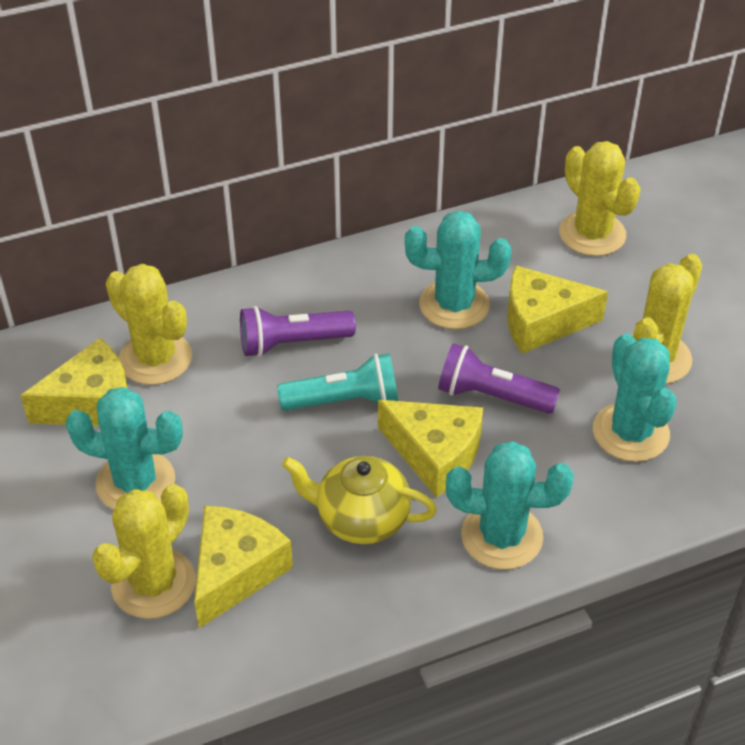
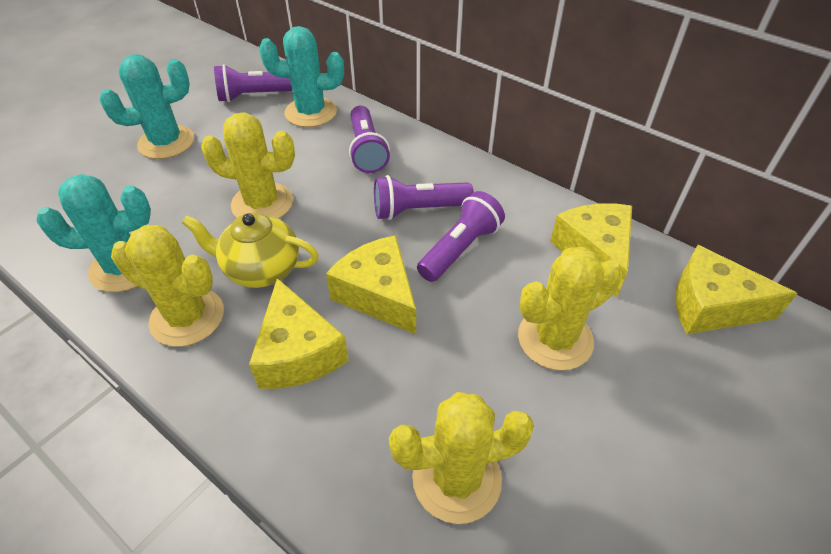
purple flashlight: 2 -> 4
turquoise cactus: 4 -> 3
turquoise flashlight: 1 -> 0

